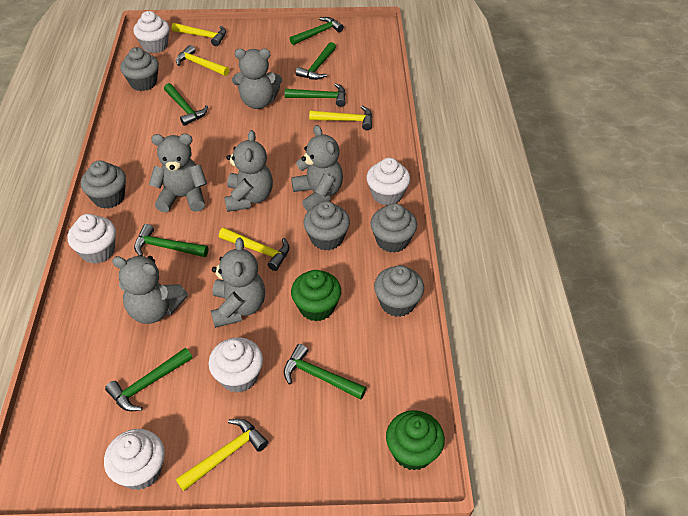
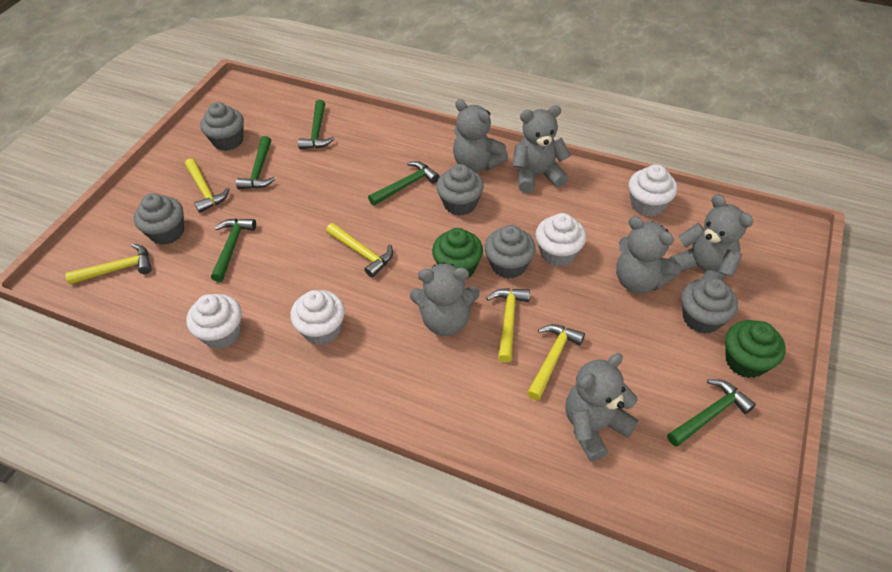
green hammer: 7 -> 5
white cupcake: 5 -> 4

